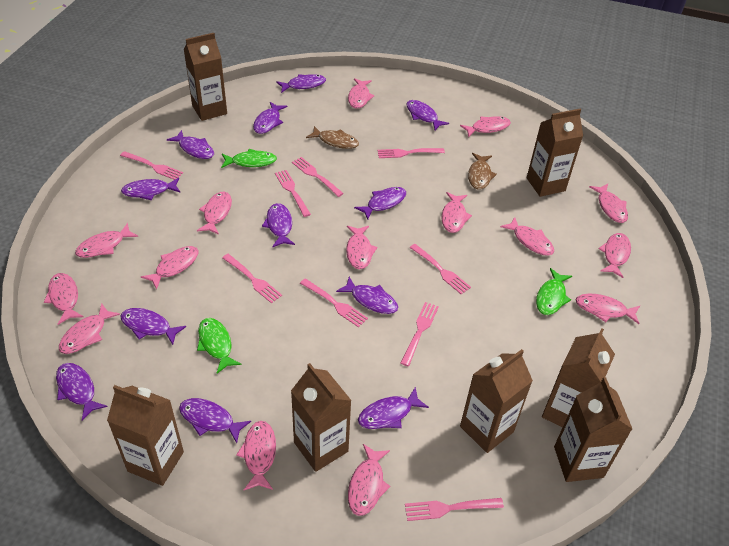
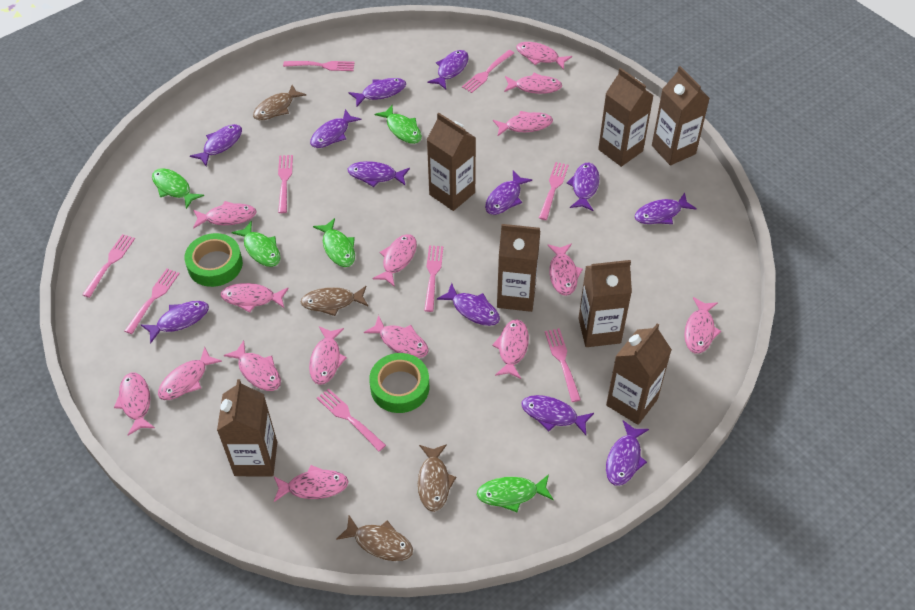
brown fish: 2 -> 4
green fish: 3 -> 5
green tape: 0 -> 2

